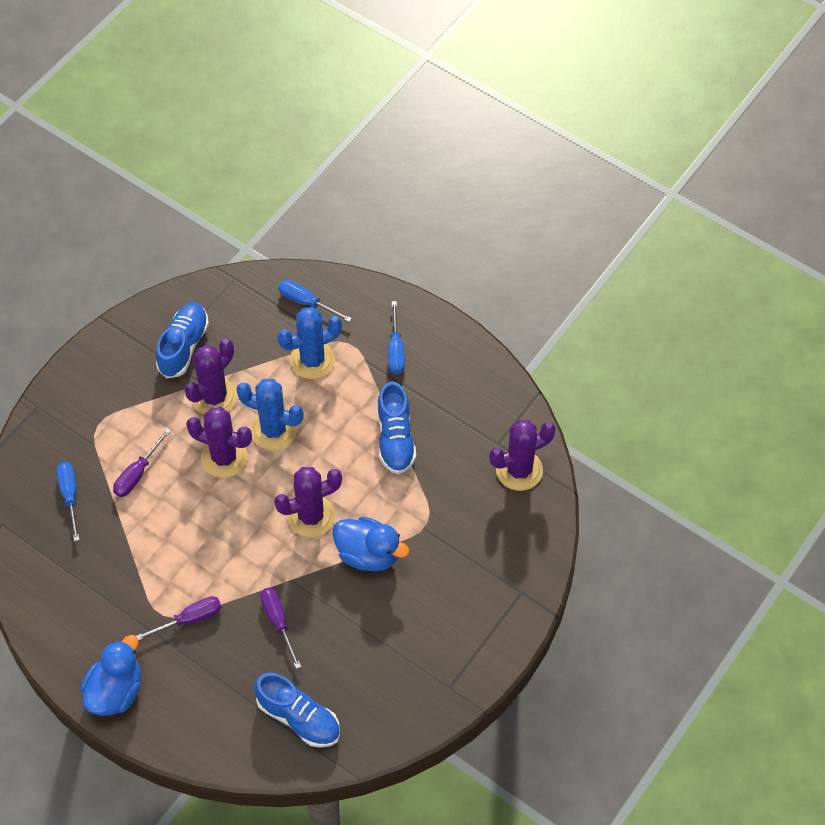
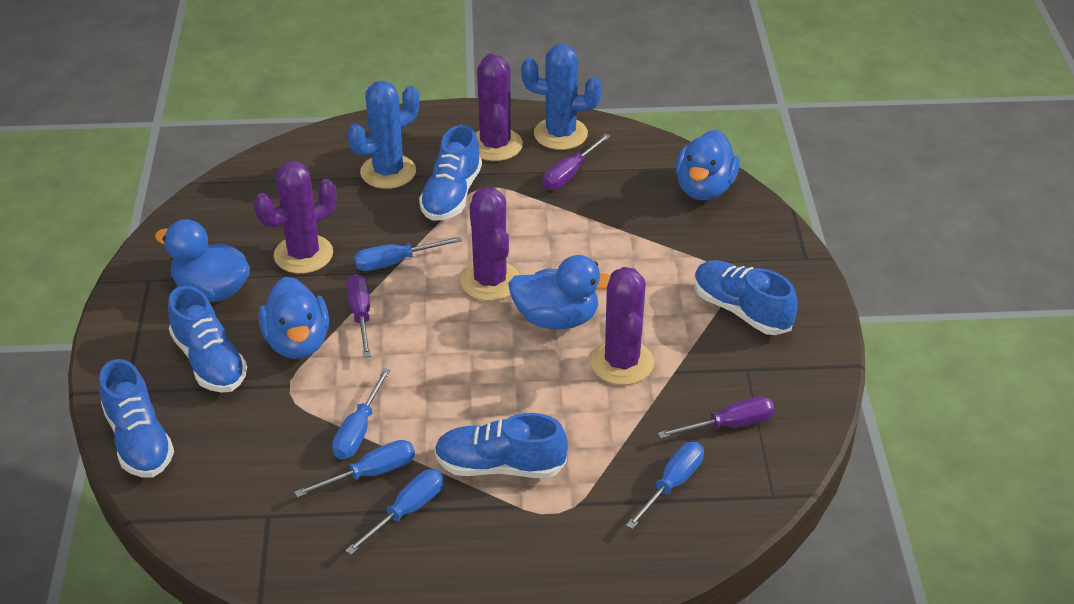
blue duck: 2 -> 4
blue screwdriver: 3 -> 5
blue shoe: 3 -> 5

